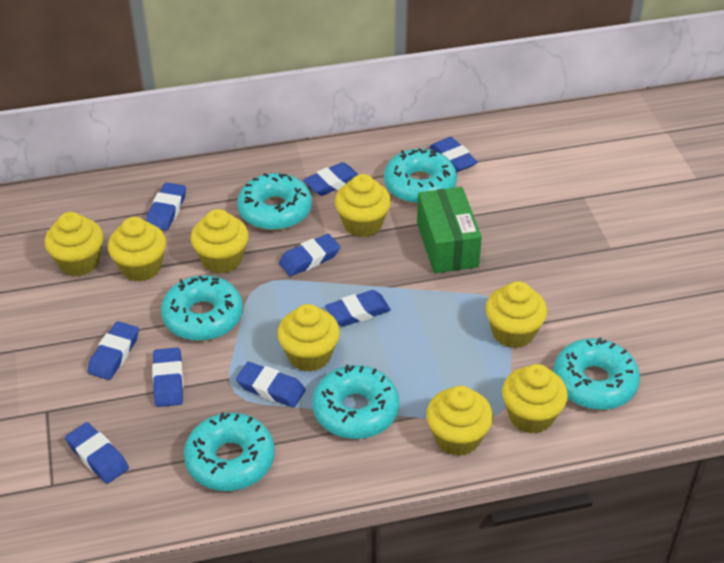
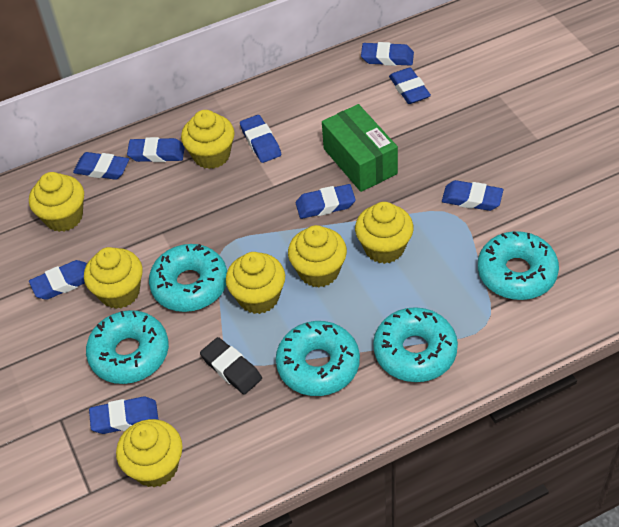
black eraser: 0 -> 1
turquoise donut: 6 -> 5
yellow cupcake: 8 -> 7

